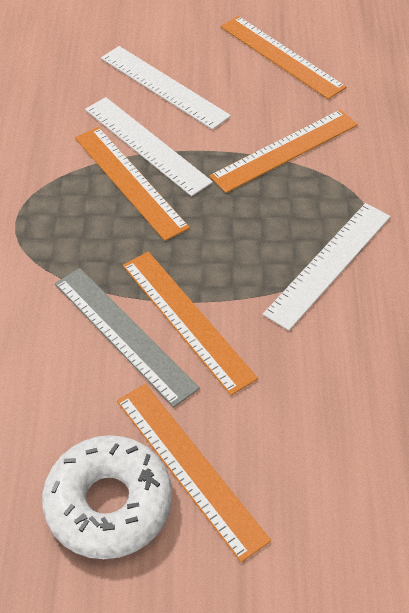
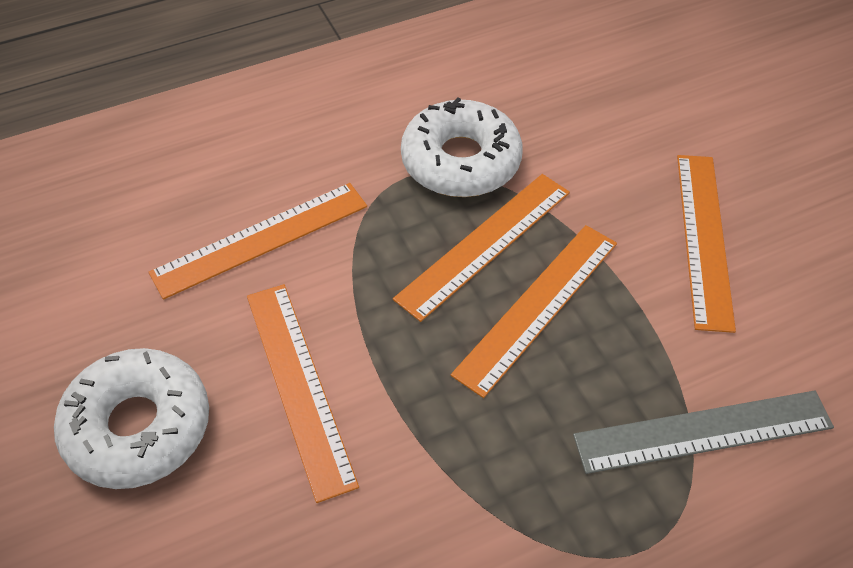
white donut: 1 -> 2
white ruler: 3 -> 0

